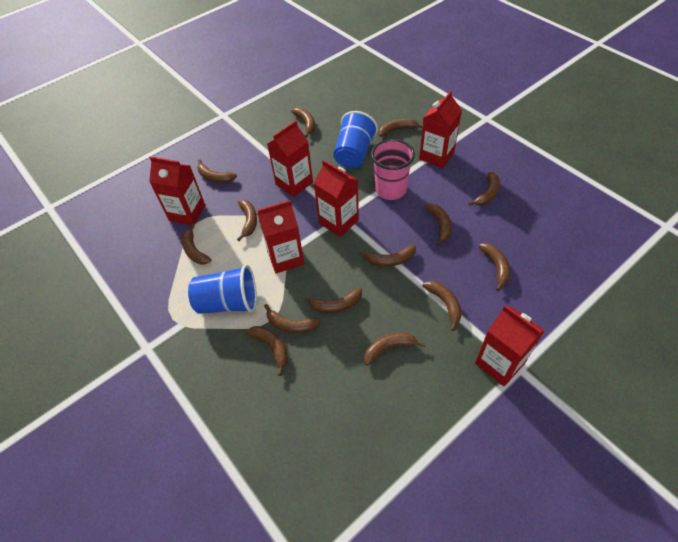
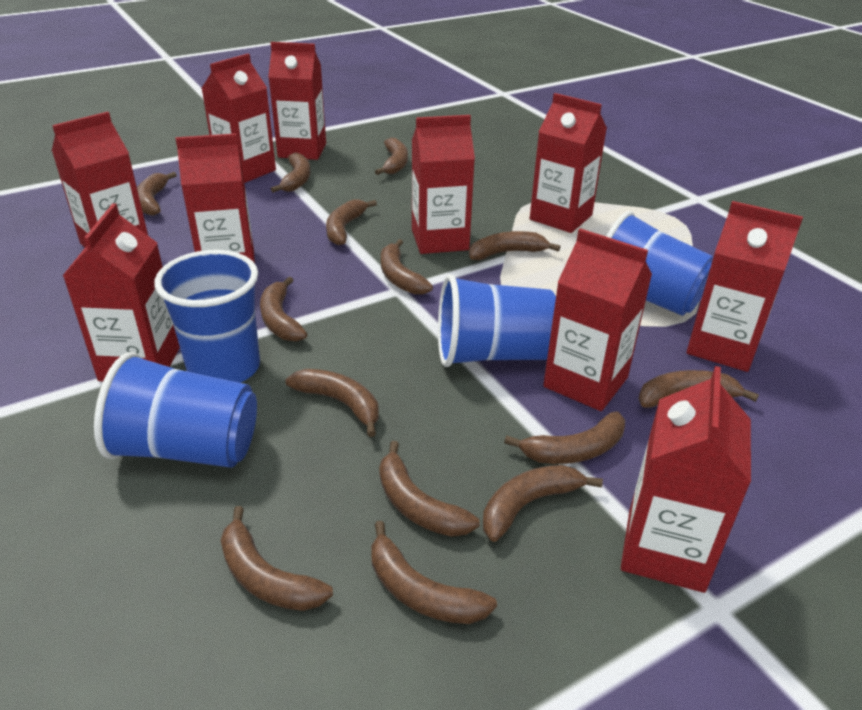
blue cup: 2 -> 4
pink cup: 1 -> 0
red carton: 6 -> 10

